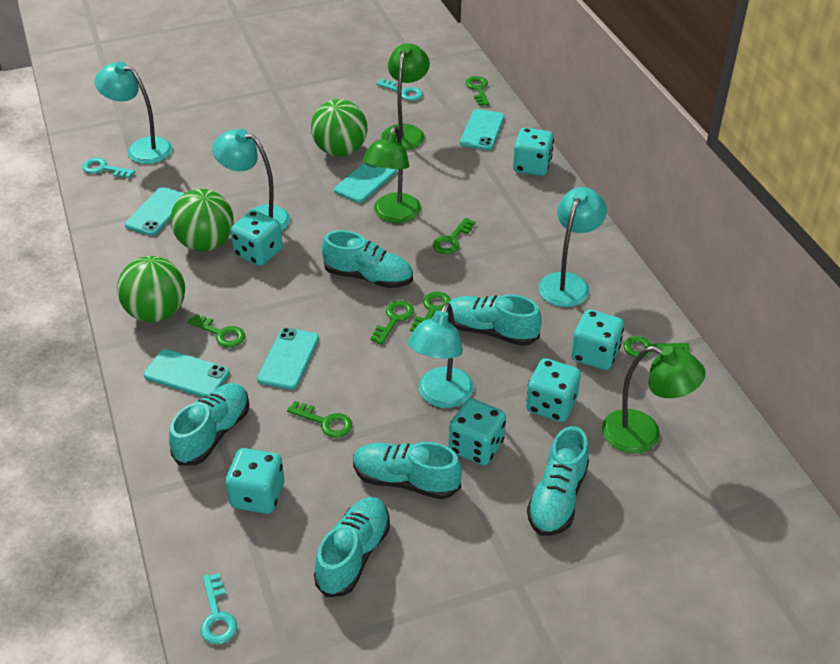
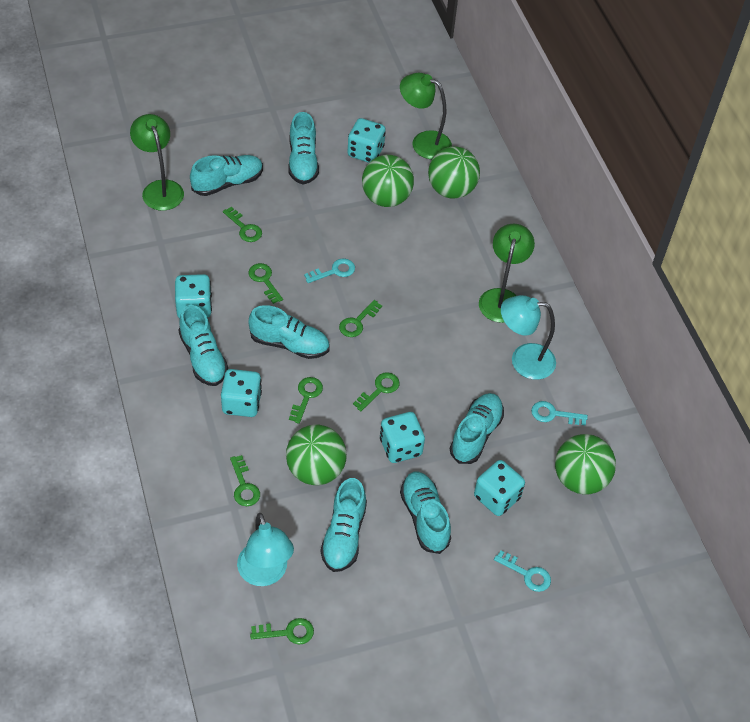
green ball: 3 -> 4
turquoise dice: 6 -> 5
turquoise lamp: 4 -> 2
turquoise phone: 5 -> 0
turquoise shoe: 6 -> 7

